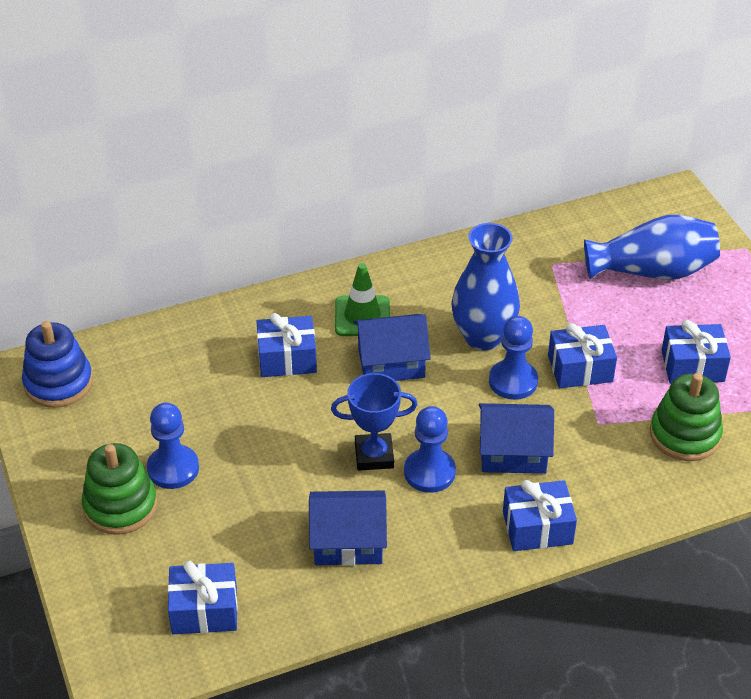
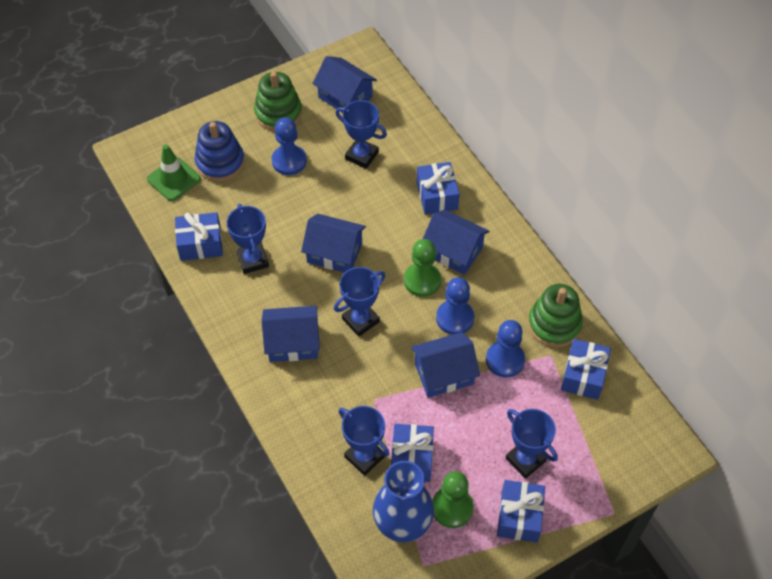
blue house: 3 -> 5
blue trophy: 1 -> 5
blue vase: 2 -> 1
green pawn: 0 -> 2

